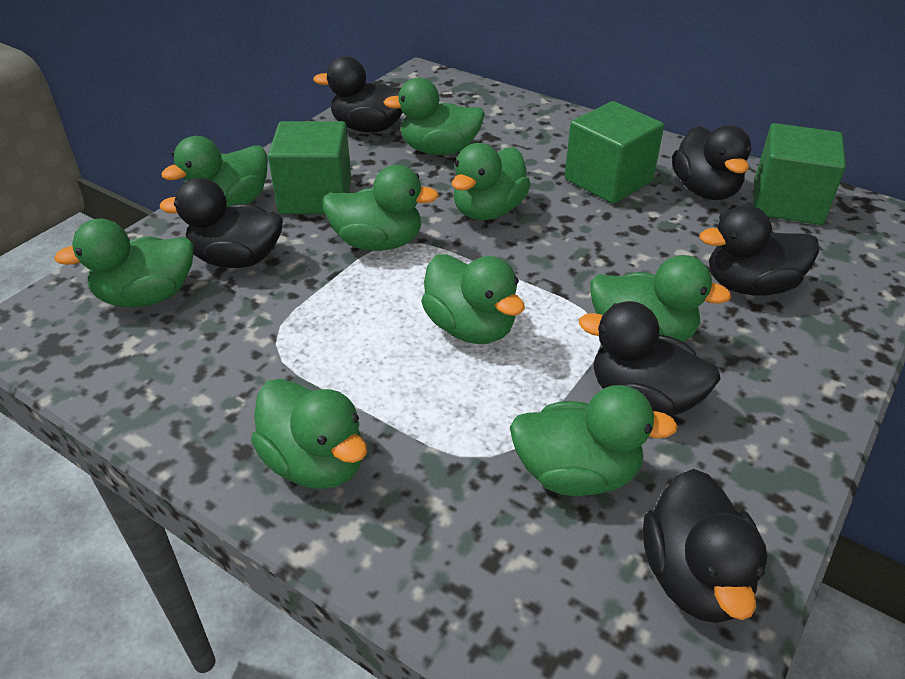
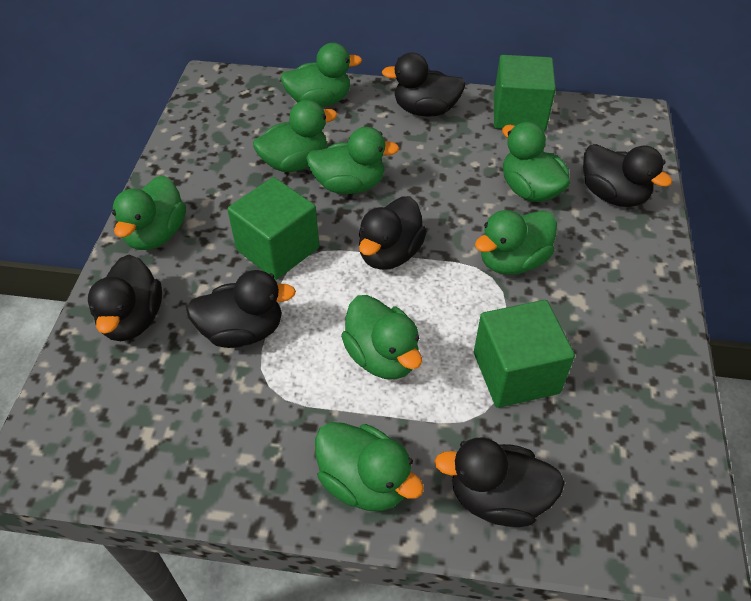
green duck: 9 -> 8

